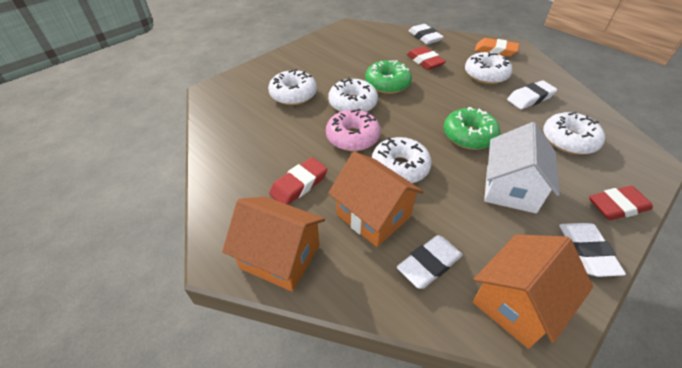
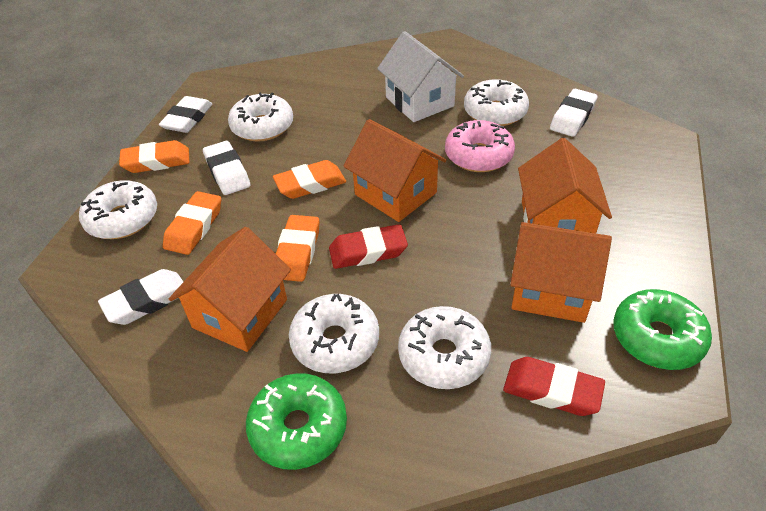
orange eraser: 1 -> 4
orange house: 3 -> 4
red eraser: 3 -> 2

